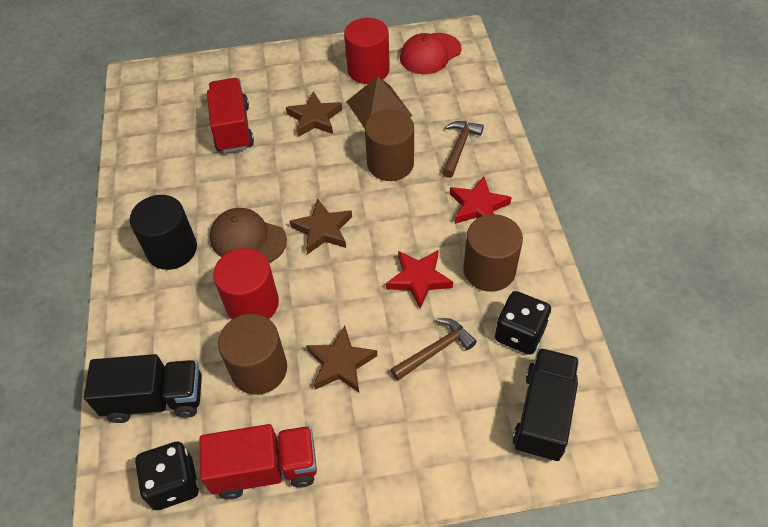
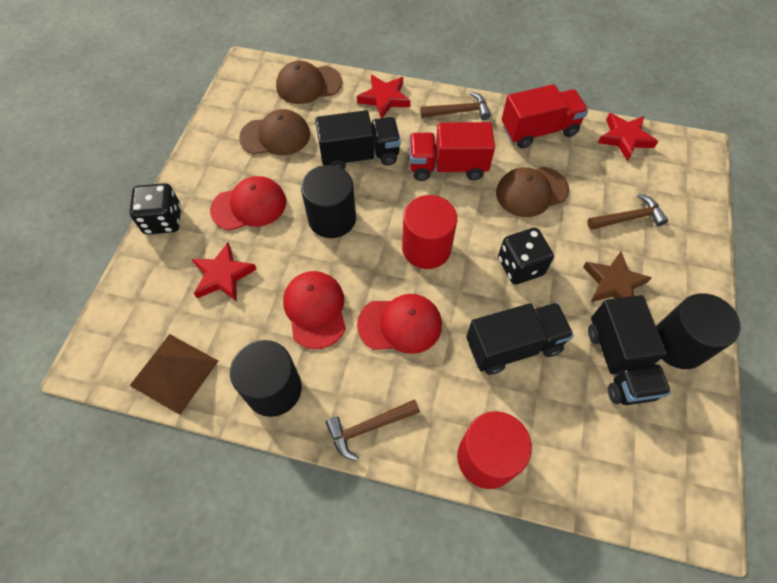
black cylinder: 1 -> 3
black truck: 2 -> 3
brown cap: 1 -> 3
brown cylinder: 3 -> 0
brown hammer: 2 -> 3
brown star: 3 -> 1
red cap: 1 -> 3
red star: 2 -> 3

